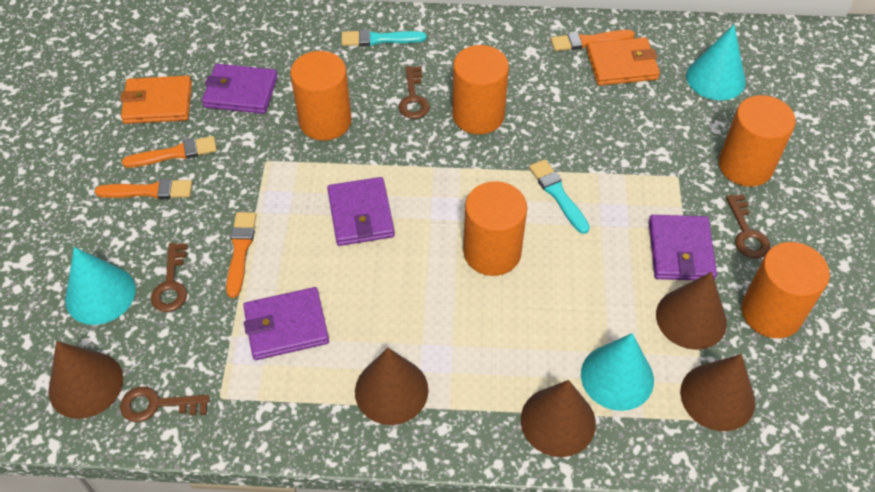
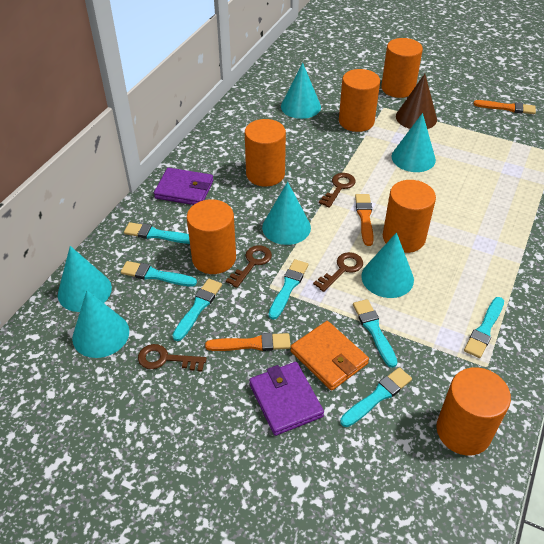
brown cone: 5 -> 1
orange brush: 4 -> 3
orange cylinder: 5 -> 6
orange wallet: 2 -> 1
purple wallet: 4 -> 2
turquoise brush: 2 -> 7
turquoise cone: 3 -> 6

